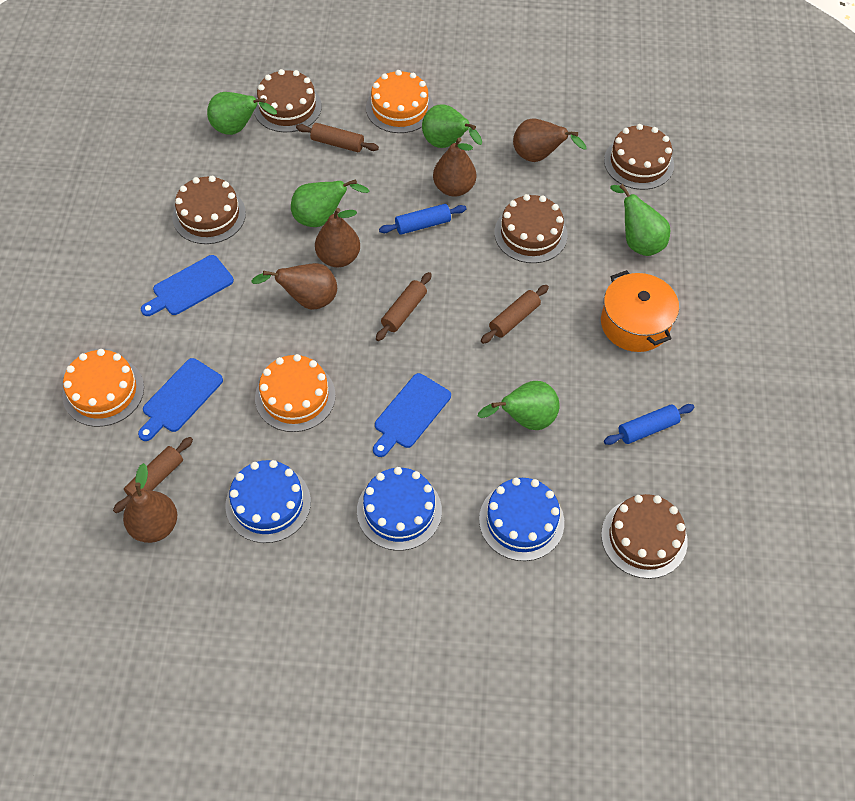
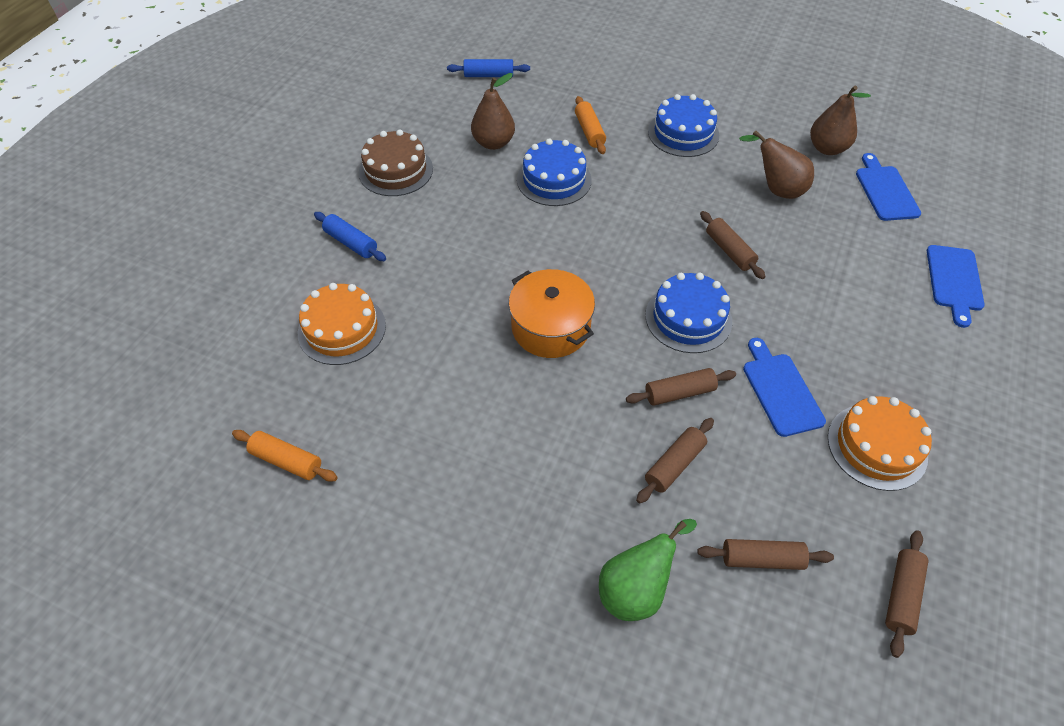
brown cake: 5 -> 1
brown pear: 5 -> 3
brown rolling pin: 4 -> 5
green pear: 5 -> 1
orange cake: 3 -> 2
orange rolling pin: 0 -> 2

